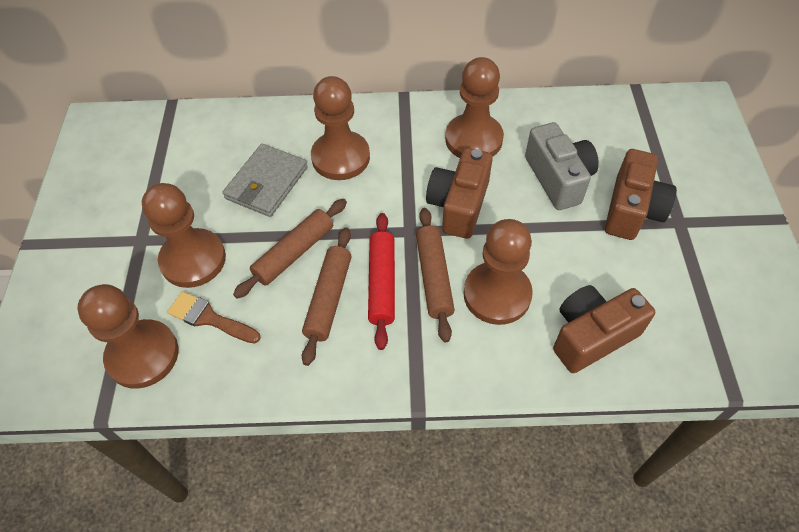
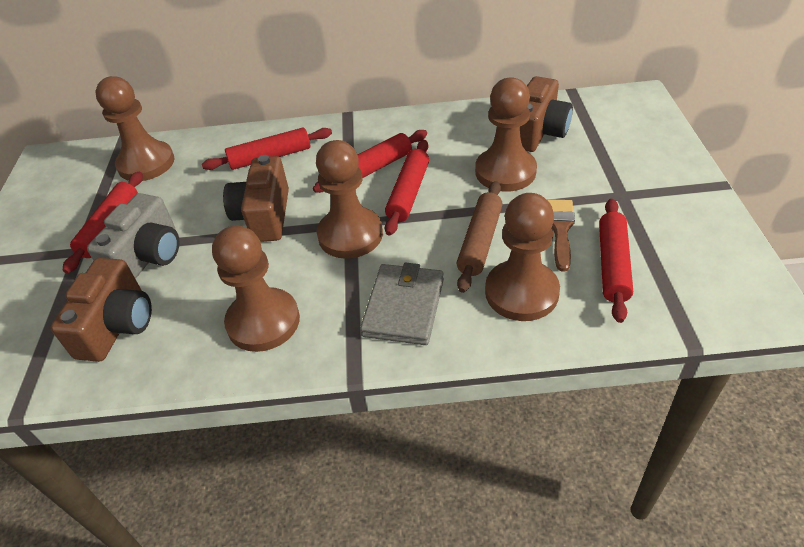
brown rolling pin: 3 -> 1
red rolling pin: 1 -> 5

